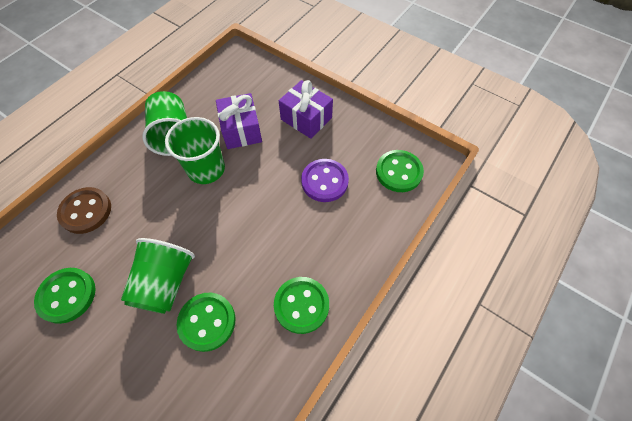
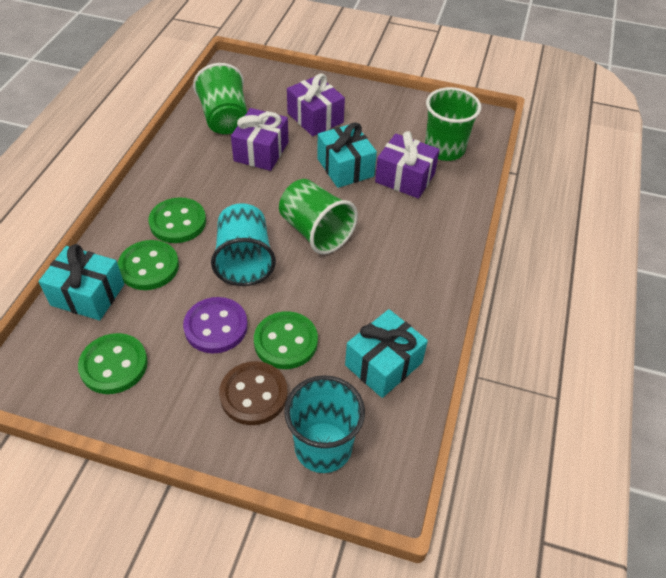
purple gift: 2 -> 3
turquoise cup: 0 -> 2
turquoise gift: 0 -> 3

